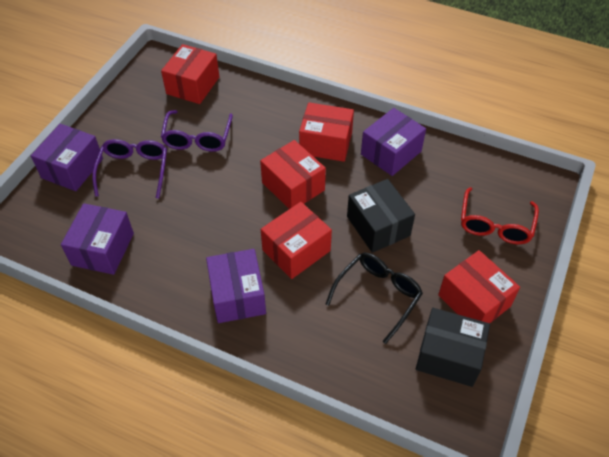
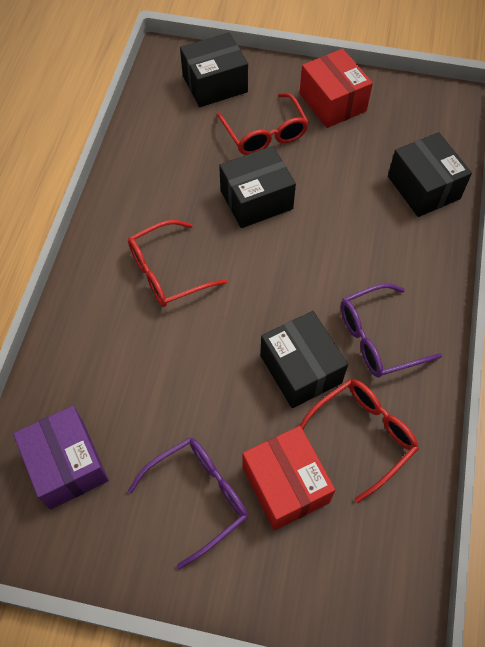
black box: 2 -> 4
black glasses: 1 -> 0
purple box: 4 -> 1
red box: 5 -> 2
red glasses: 1 -> 3

